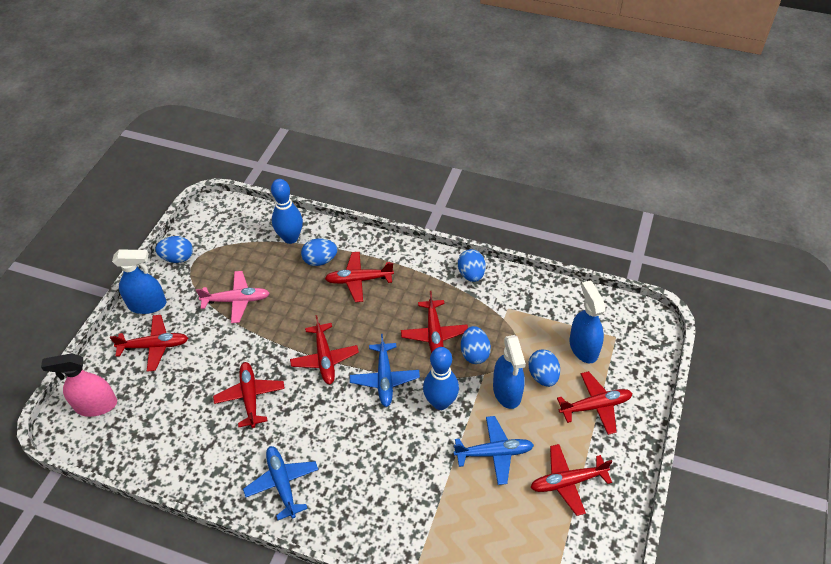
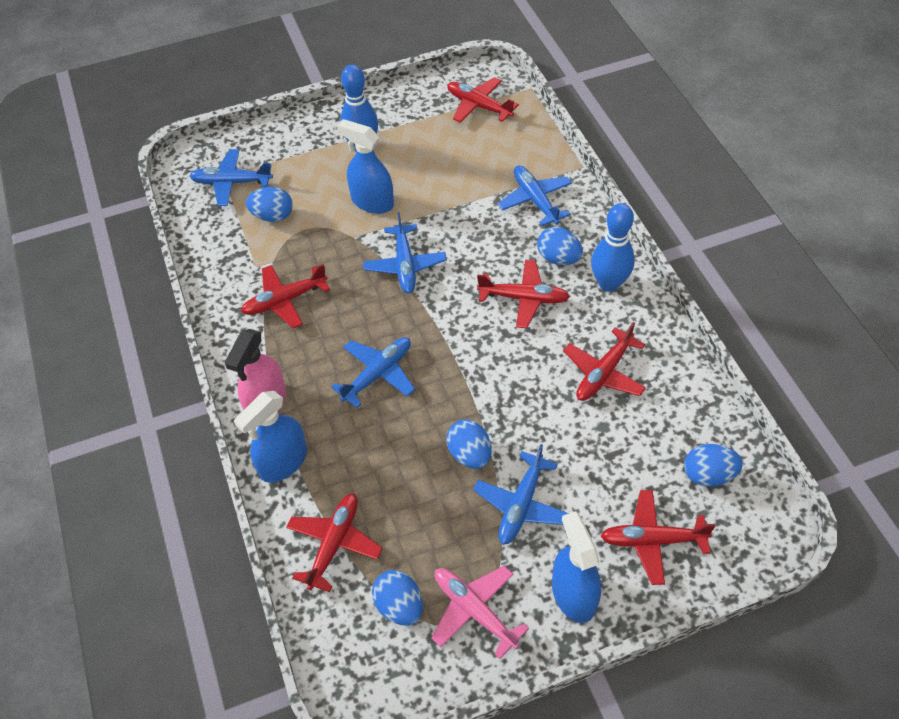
blue plane: 3 -> 5
red plane: 7 -> 6

